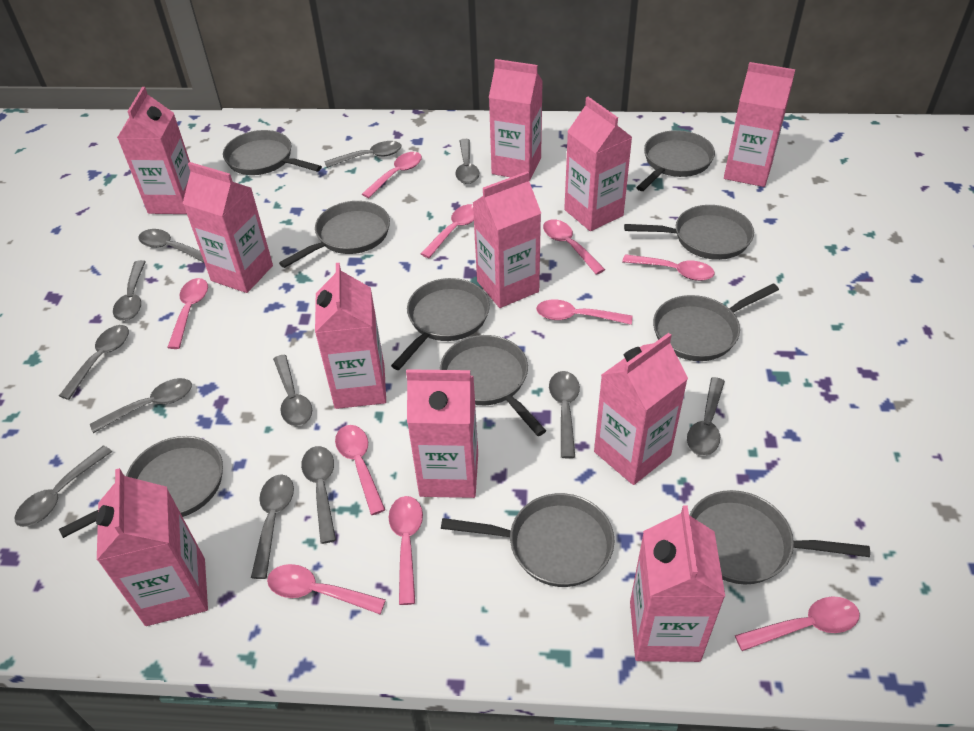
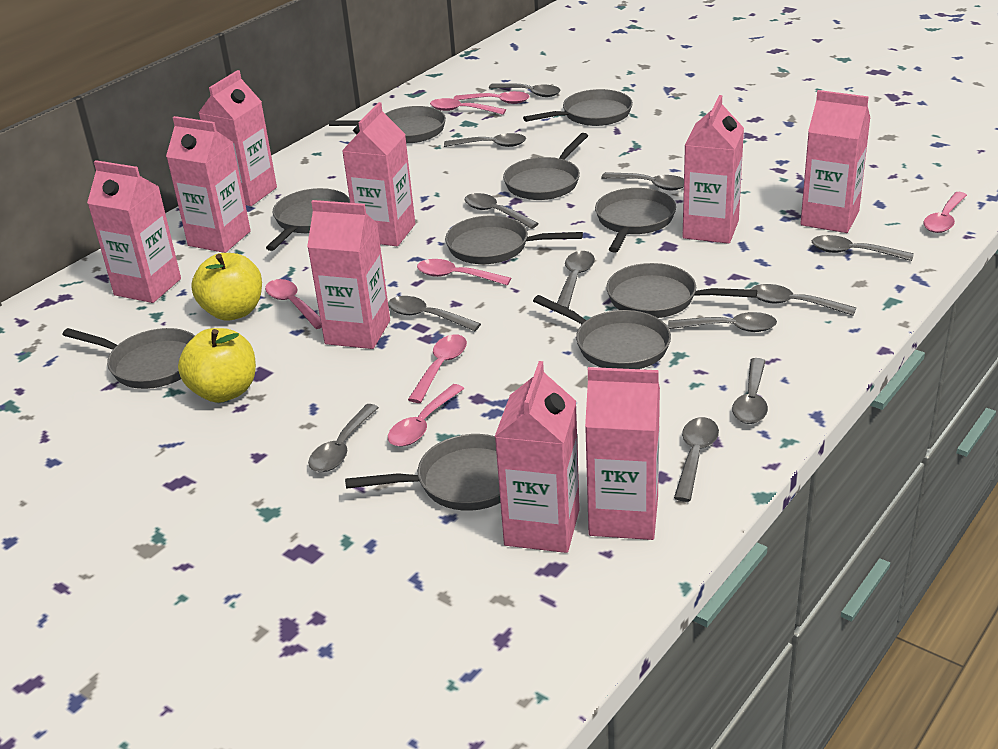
pink carton: 11 -> 9
pink spoon: 10 -> 7
yellow apple: 0 -> 2

